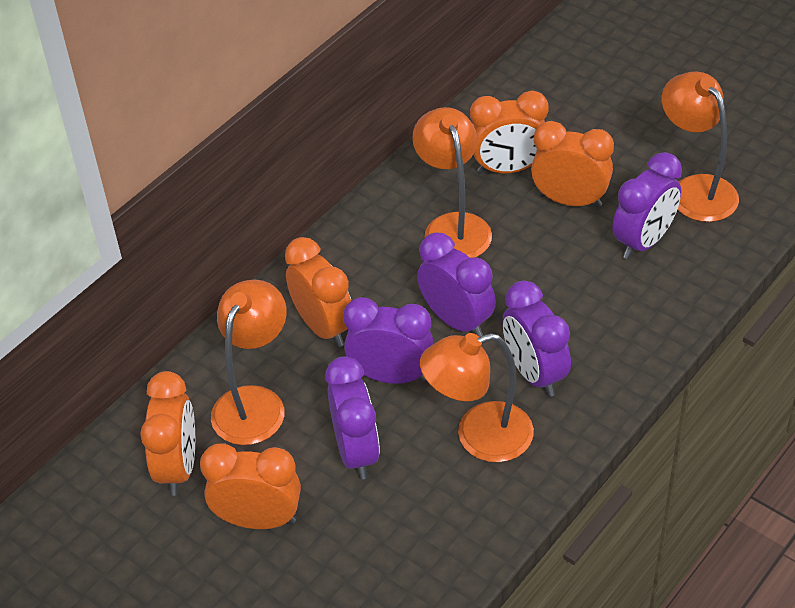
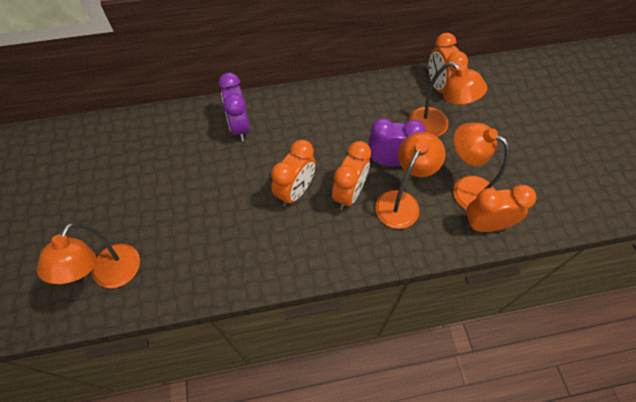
orange clock: 5 -> 4
purple clock: 5 -> 2

